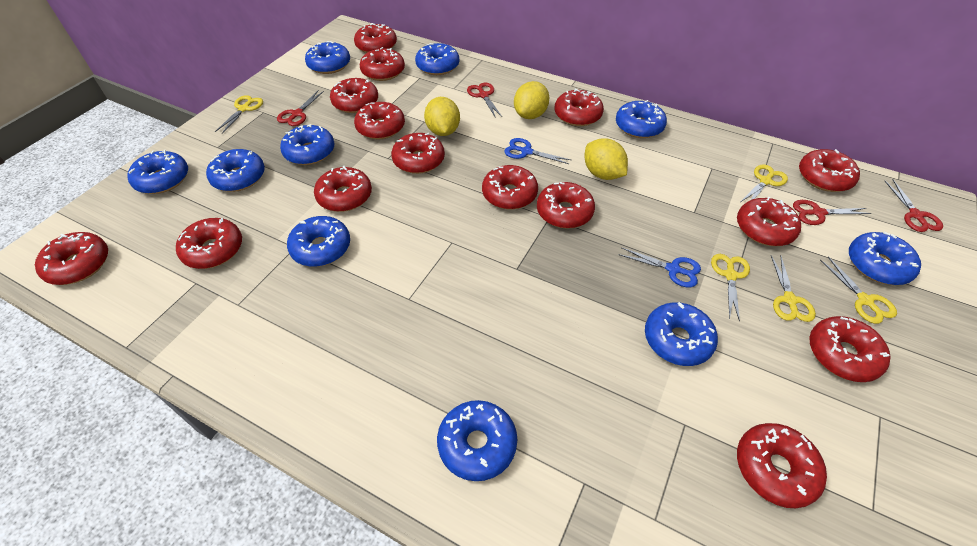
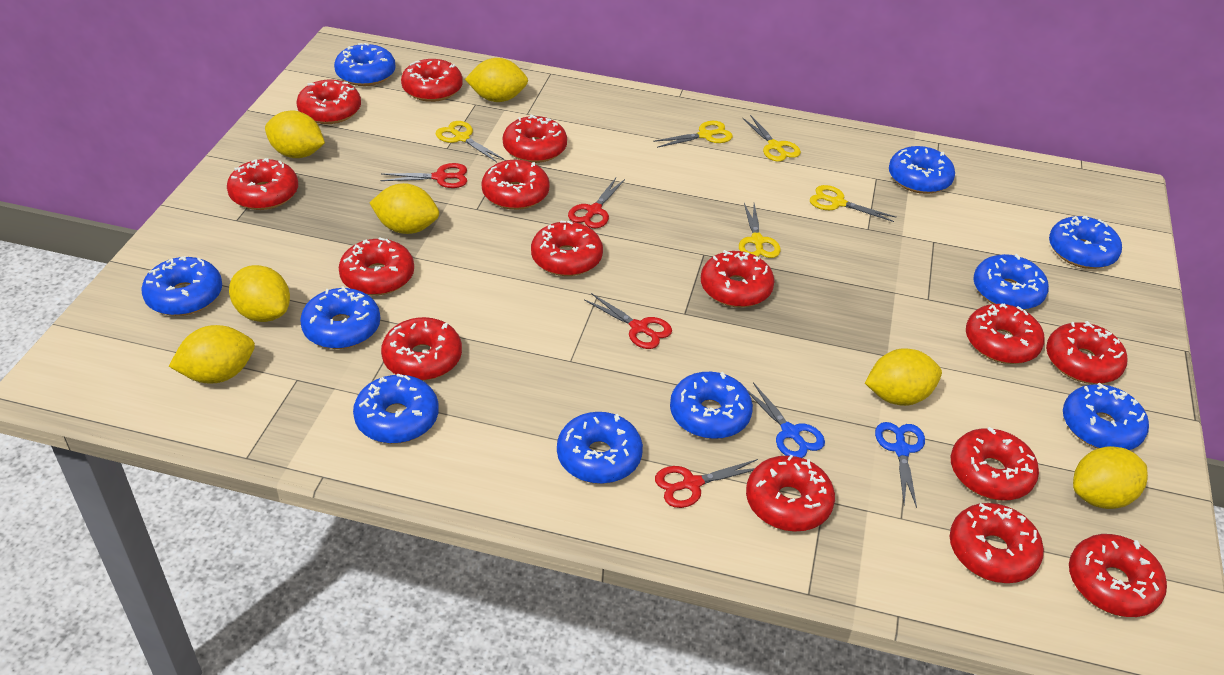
yellow lemon: 3 -> 7

